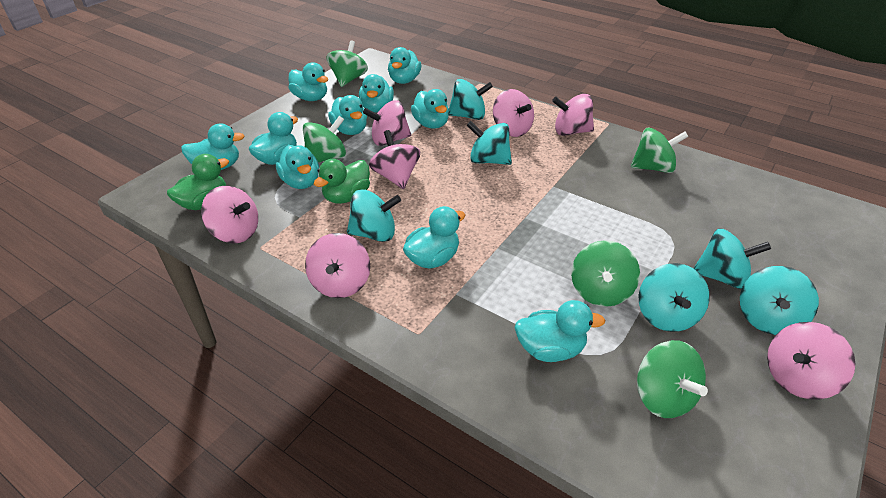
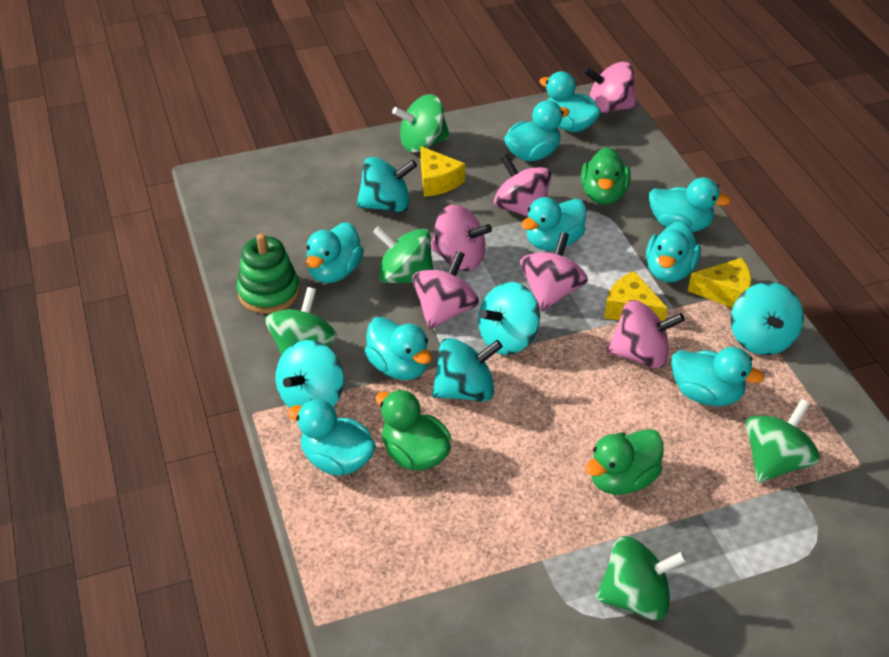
green duck: 2 -> 3
green stacking toy: 0 -> 1
pink spinning top: 7 -> 6
turquoise duck: 10 -> 9
turquoise spinning top: 6 -> 5
yellow cheese: 0 -> 3

